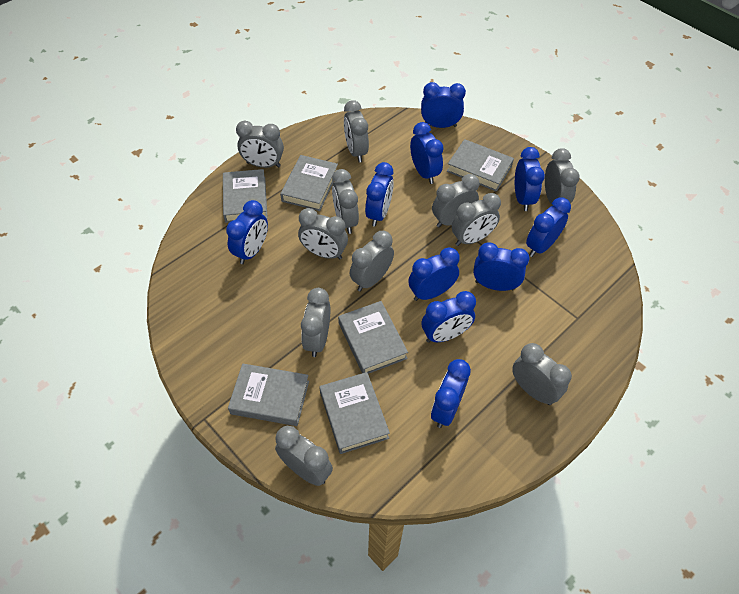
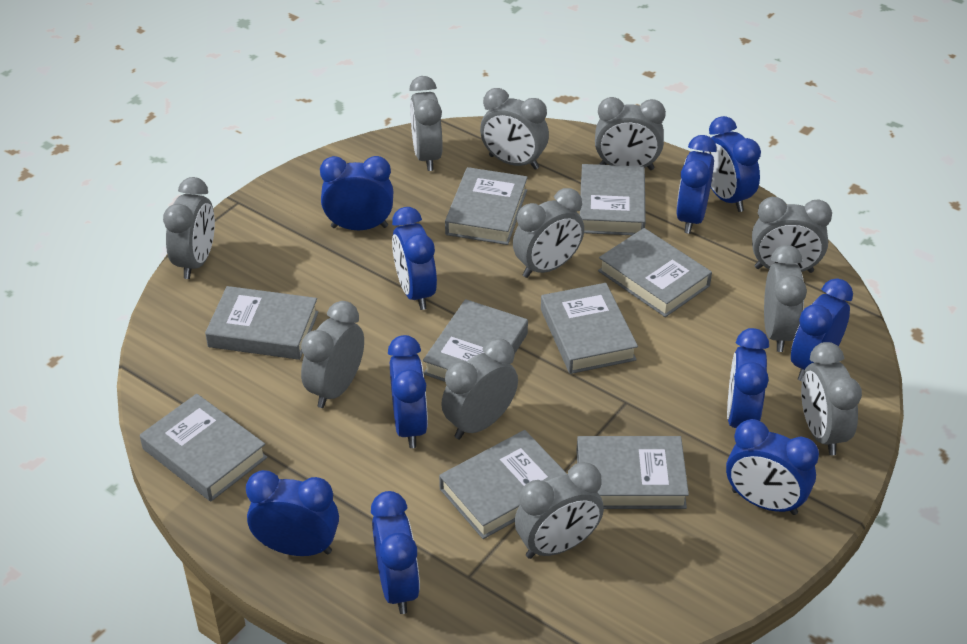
grey book: 6 -> 9

